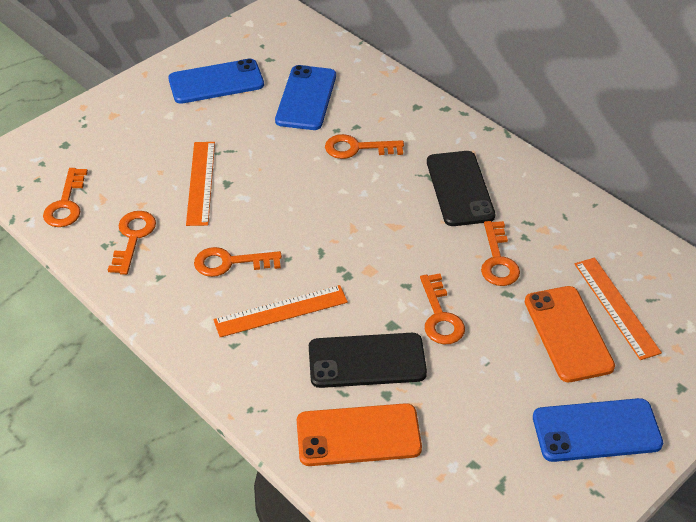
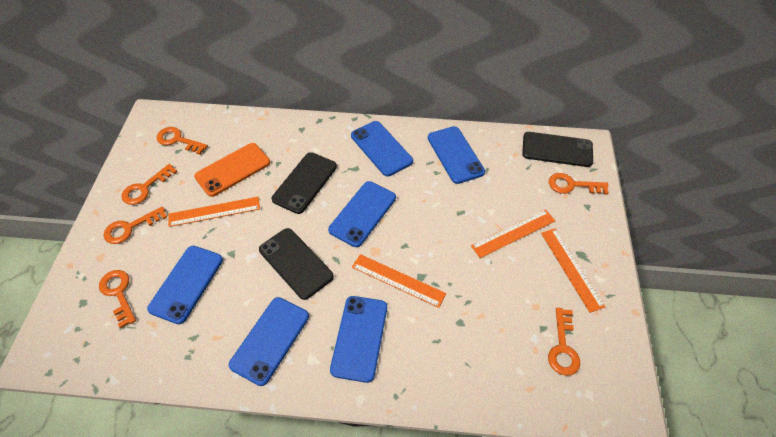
black phone: 2 -> 3
blue phone: 3 -> 6
orange phone: 2 -> 1
orange ruler: 3 -> 4

